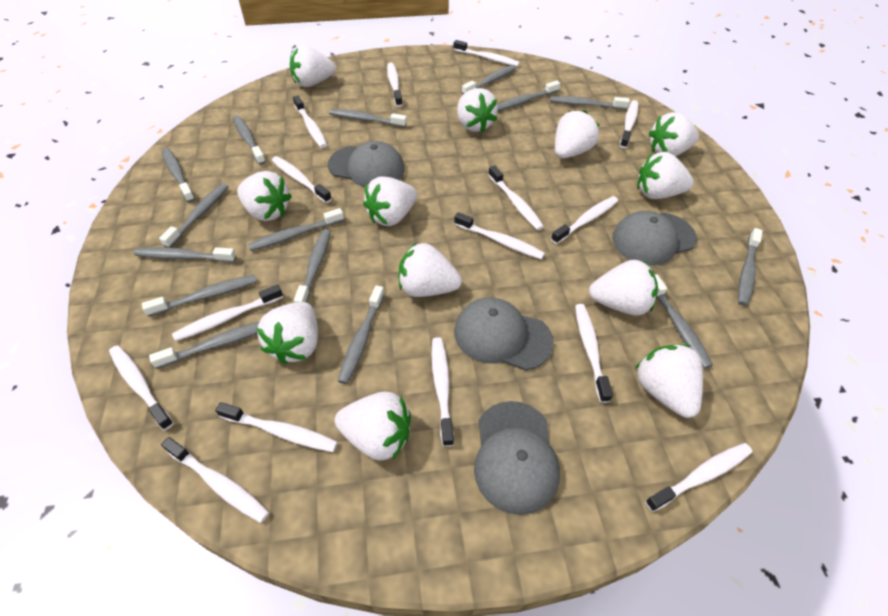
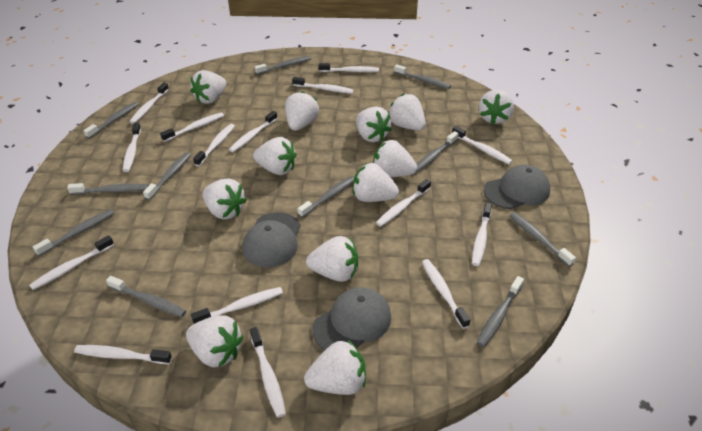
grey cap: 4 -> 3
grey toothbrush: 15 -> 11

